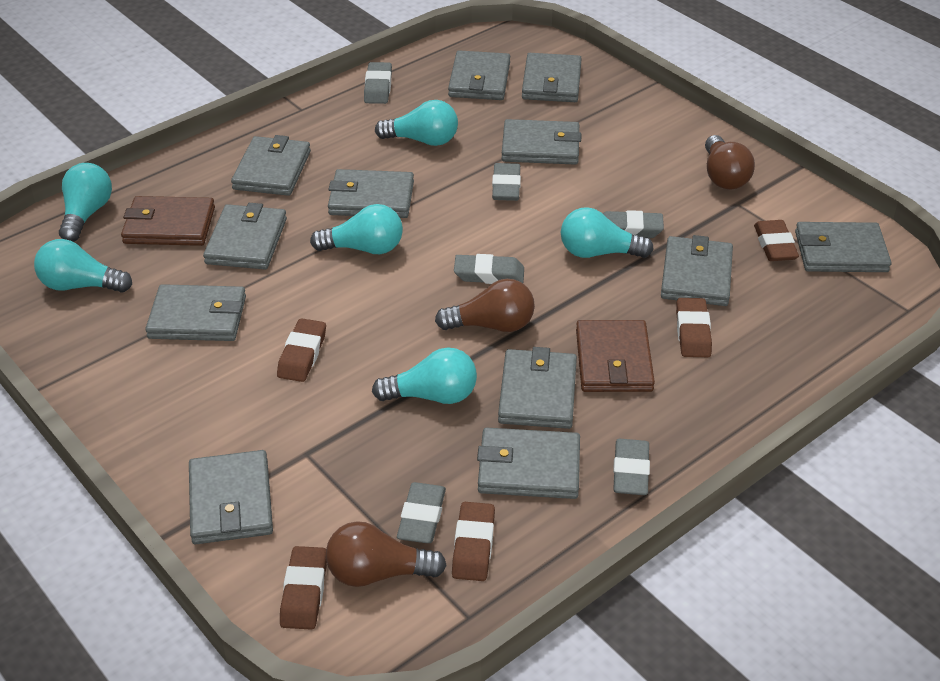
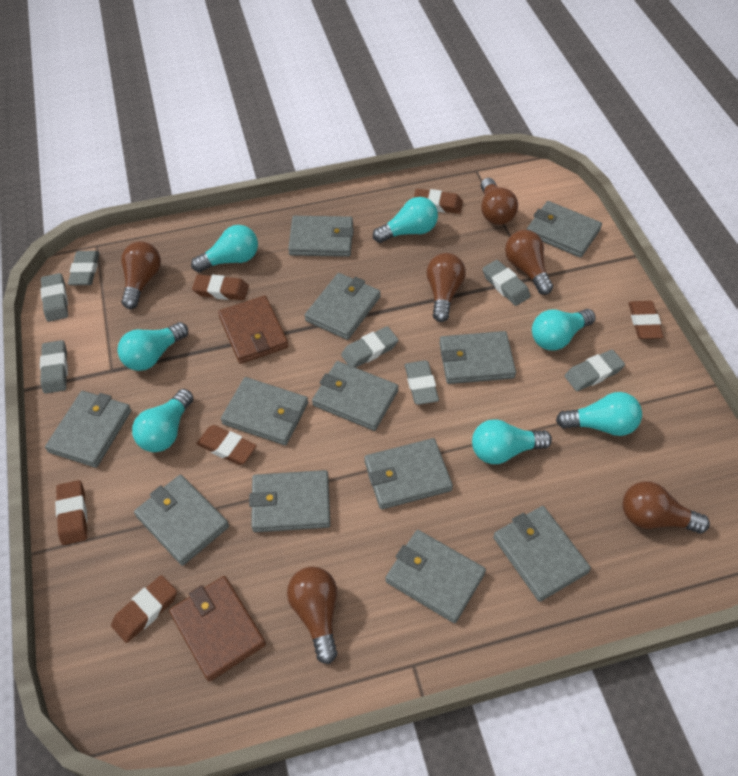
brown eraser: 5 -> 6
brown light bulb: 3 -> 6
grey eraser: 6 -> 7
turquoise light bulb: 6 -> 7

